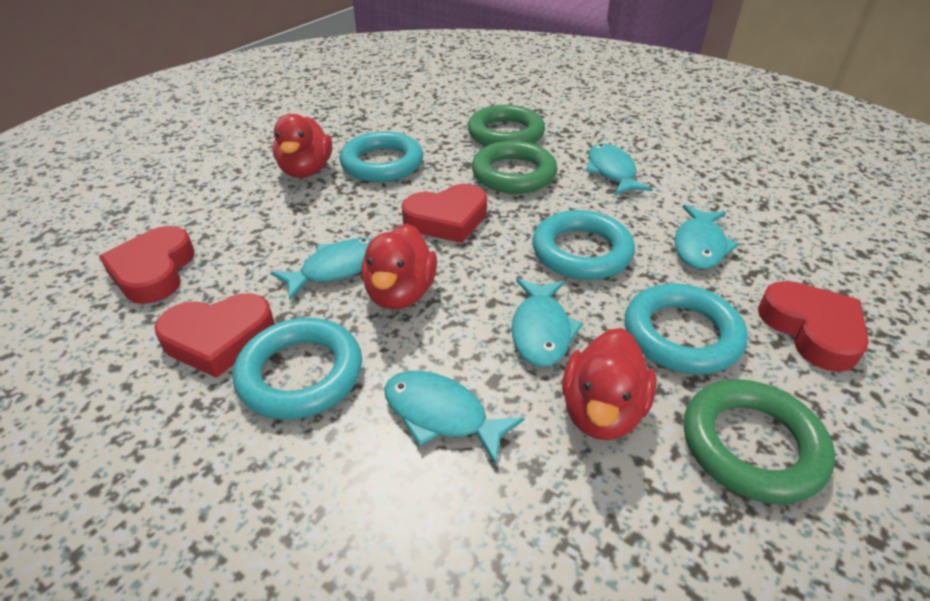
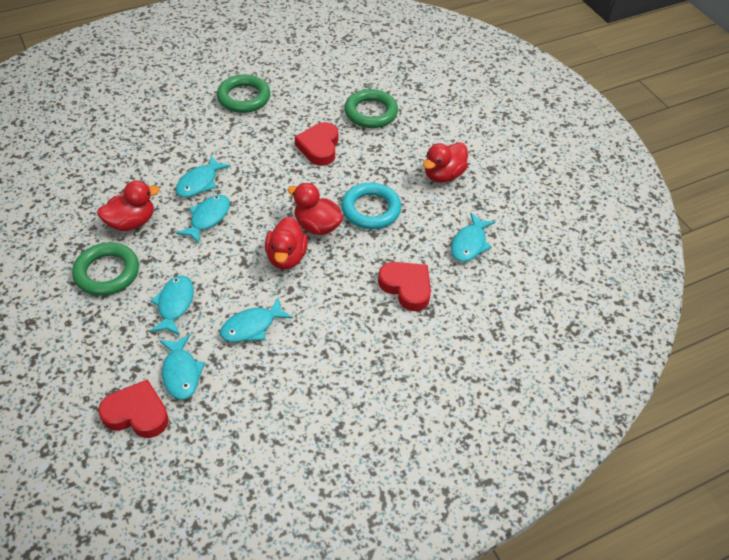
red duck: 3 -> 4
red heart: 4 -> 3
turquoise fish: 5 -> 6
turquoise ring: 4 -> 1

